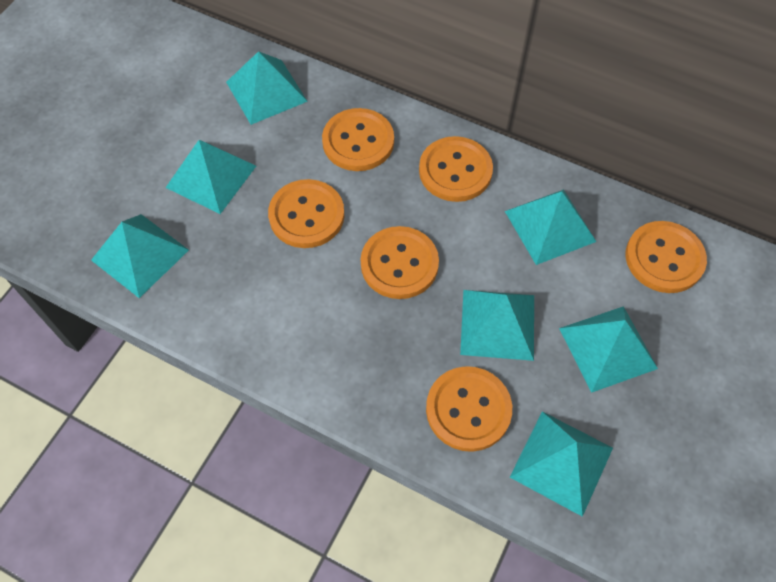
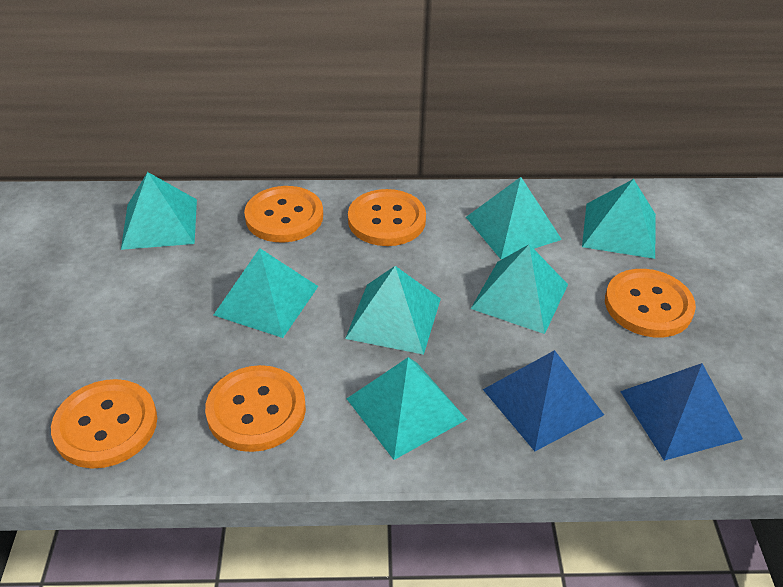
blue pyramid: 0 -> 2
orange button: 6 -> 5

